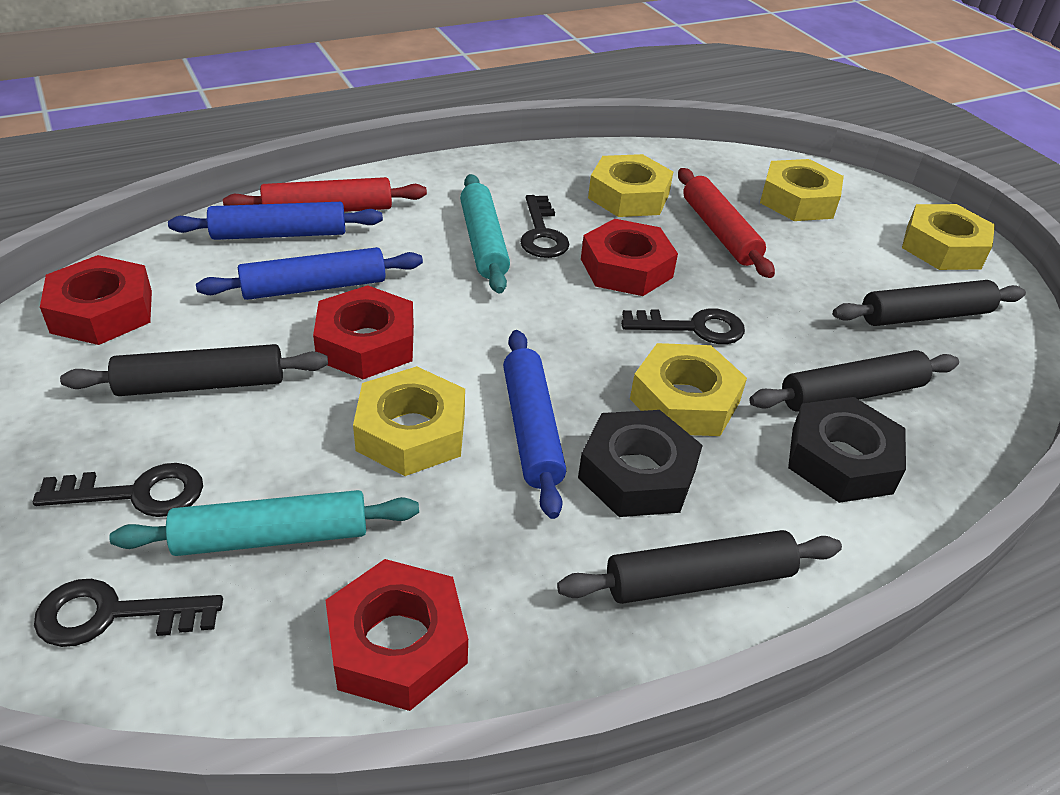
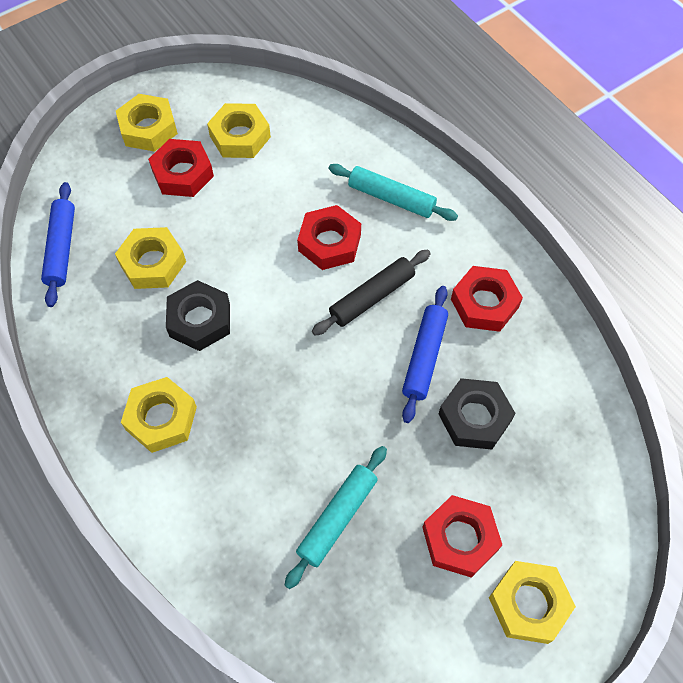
black key: 4 -> 0
black rolling pin: 4 -> 1
blue rolling pin: 3 -> 2
red rolling pin: 2 -> 0

